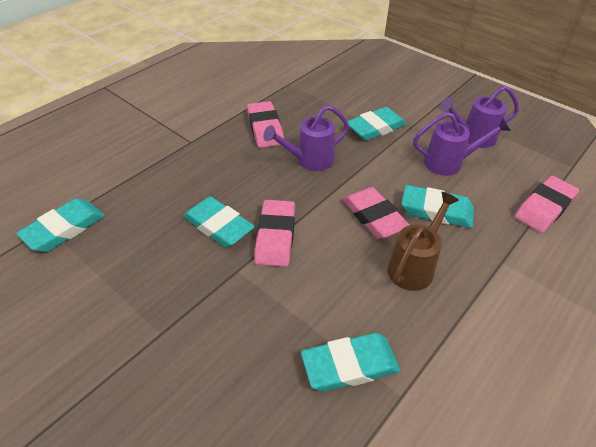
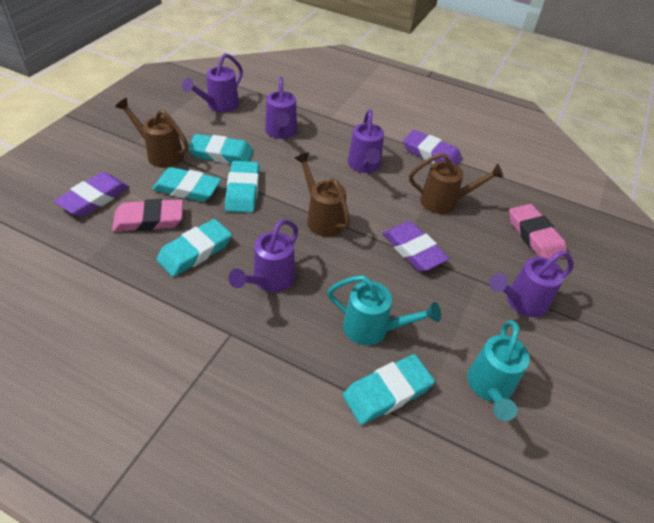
brown watering can: 1 -> 3
pink eraser: 4 -> 2
purple eraser: 0 -> 3
purple watering can: 3 -> 5
turquoise watering can: 0 -> 2

